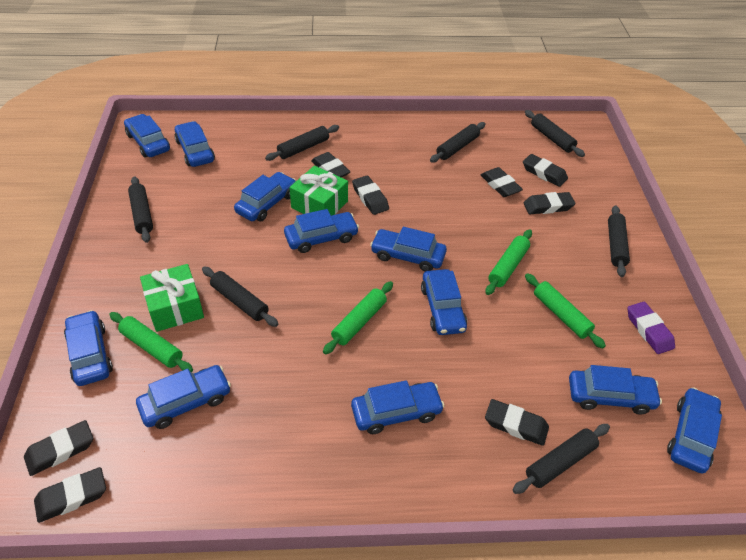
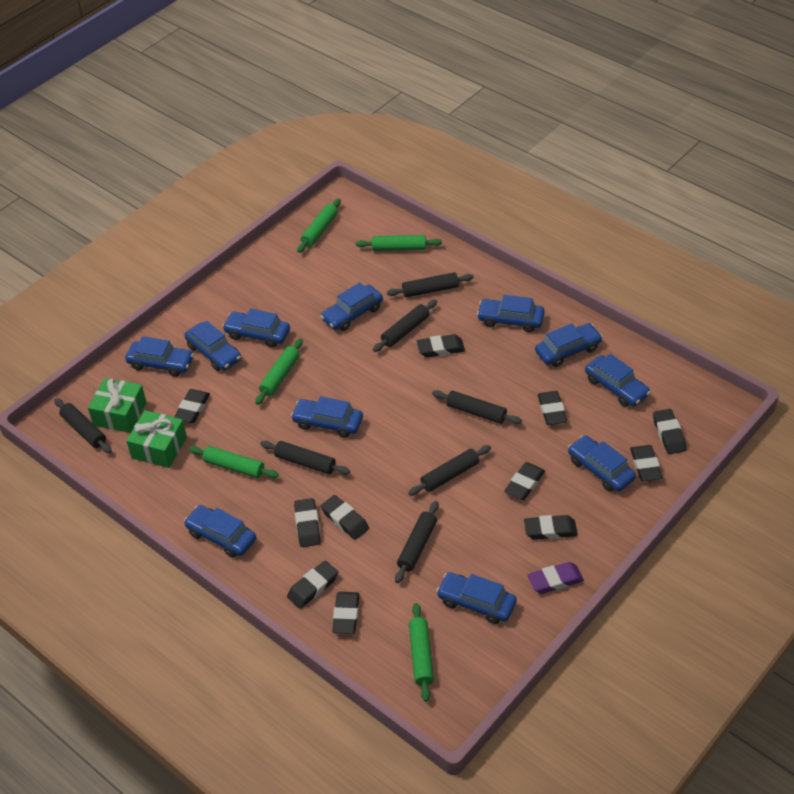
black eraser: 8 -> 11
green rolling pin: 4 -> 5

